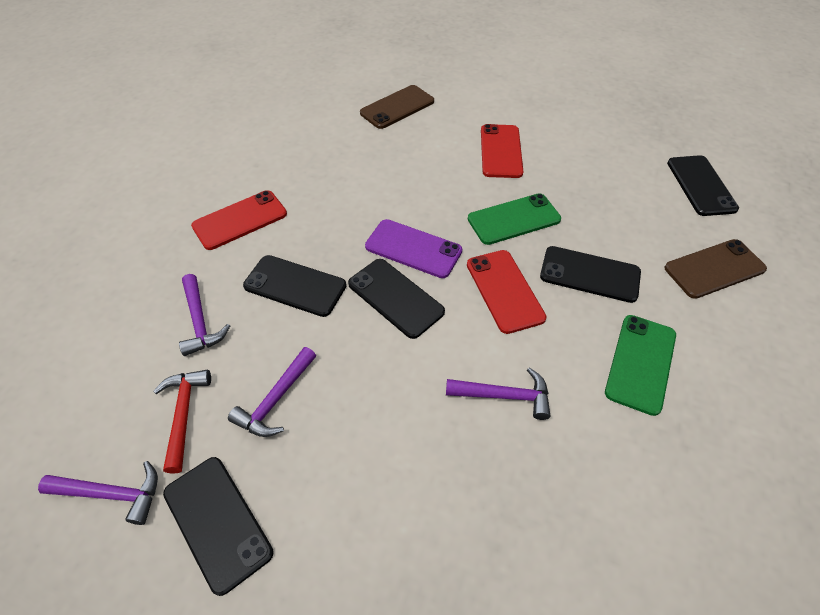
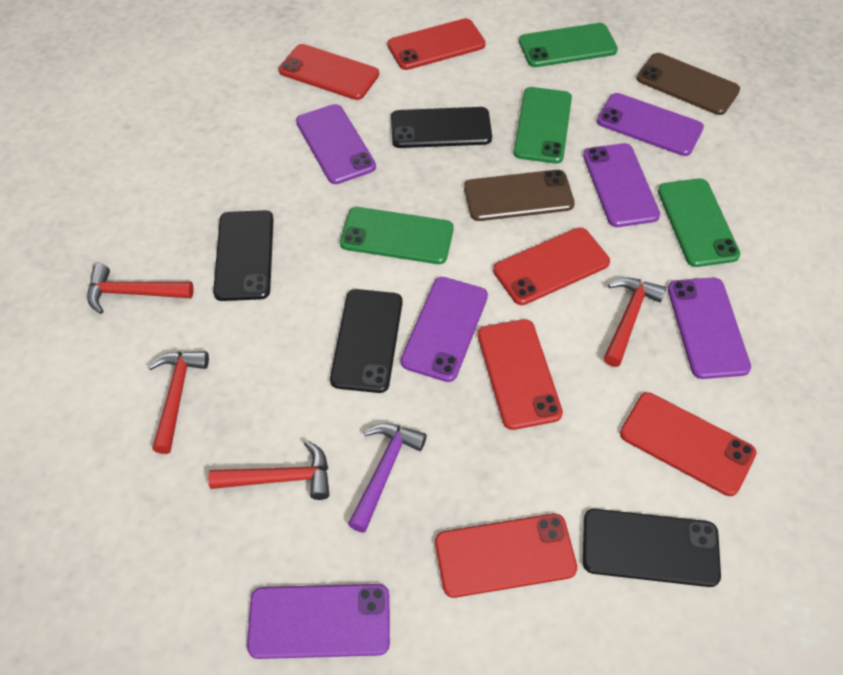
black phone: 5 -> 4
green phone: 2 -> 4
purple hammer: 4 -> 1
purple phone: 1 -> 6
red hammer: 1 -> 4
red phone: 3 -> 6

